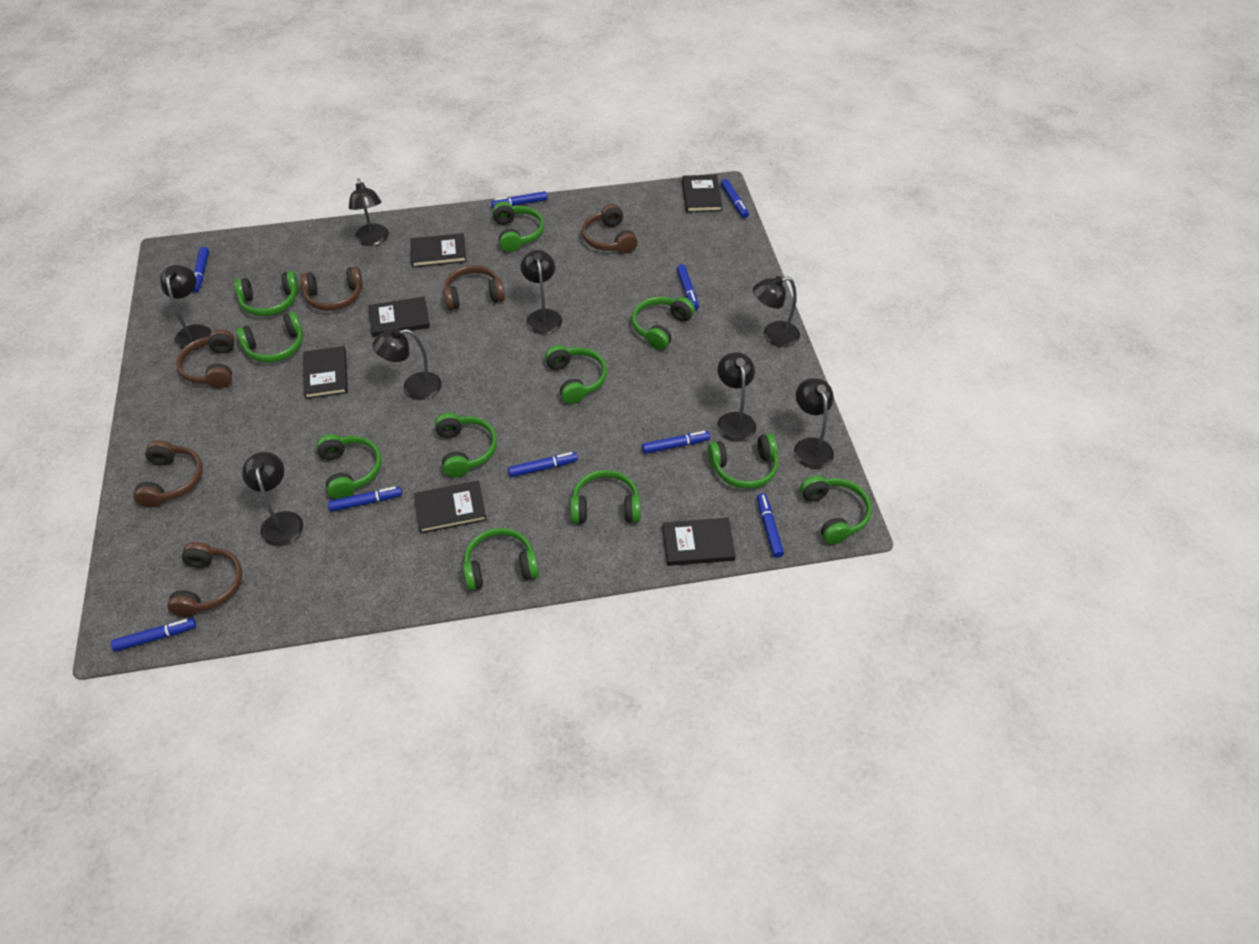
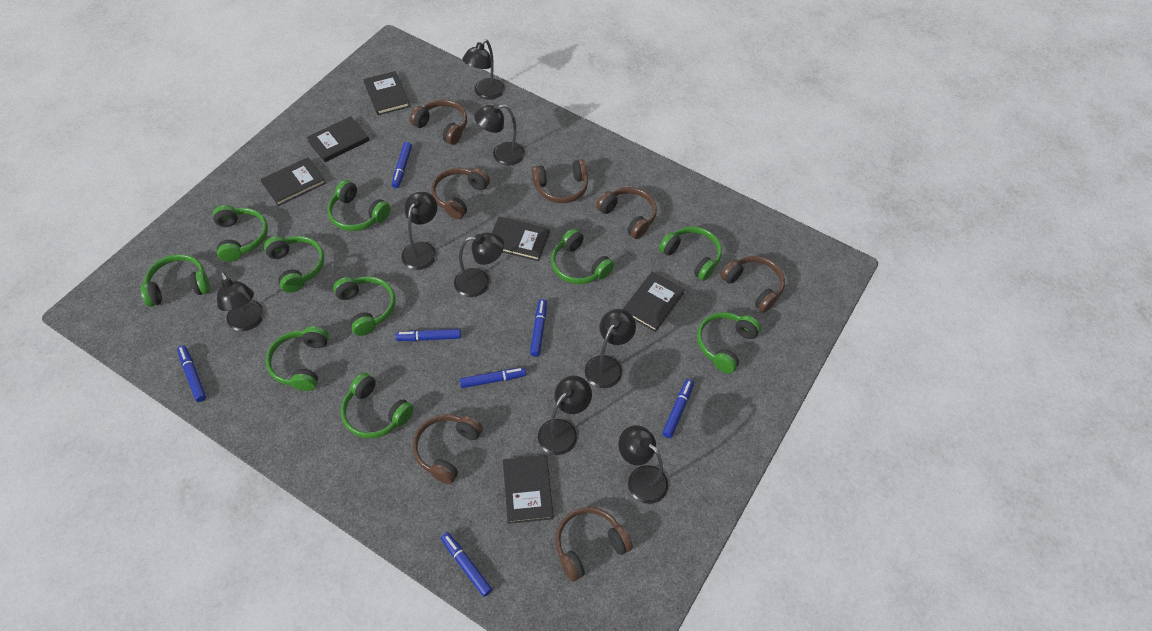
blue marker: 9 -> 7
brown headphones: 6 -> 7
green headphones: 11 -> 10

